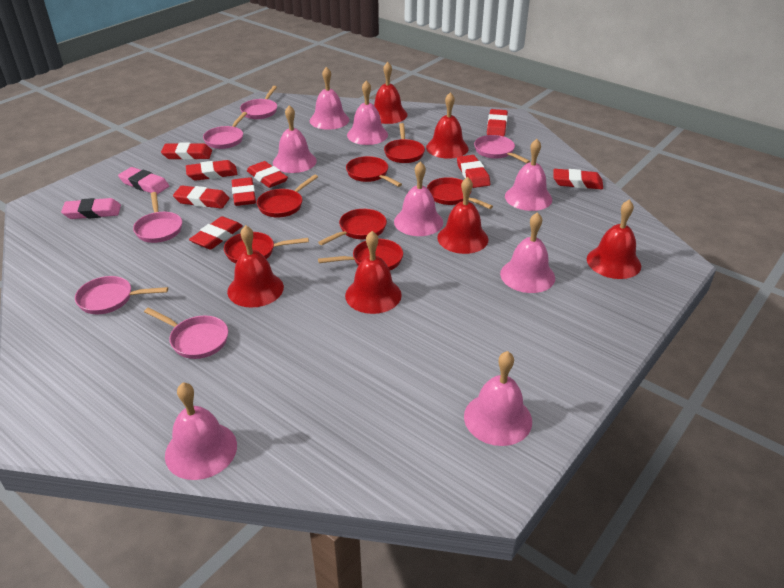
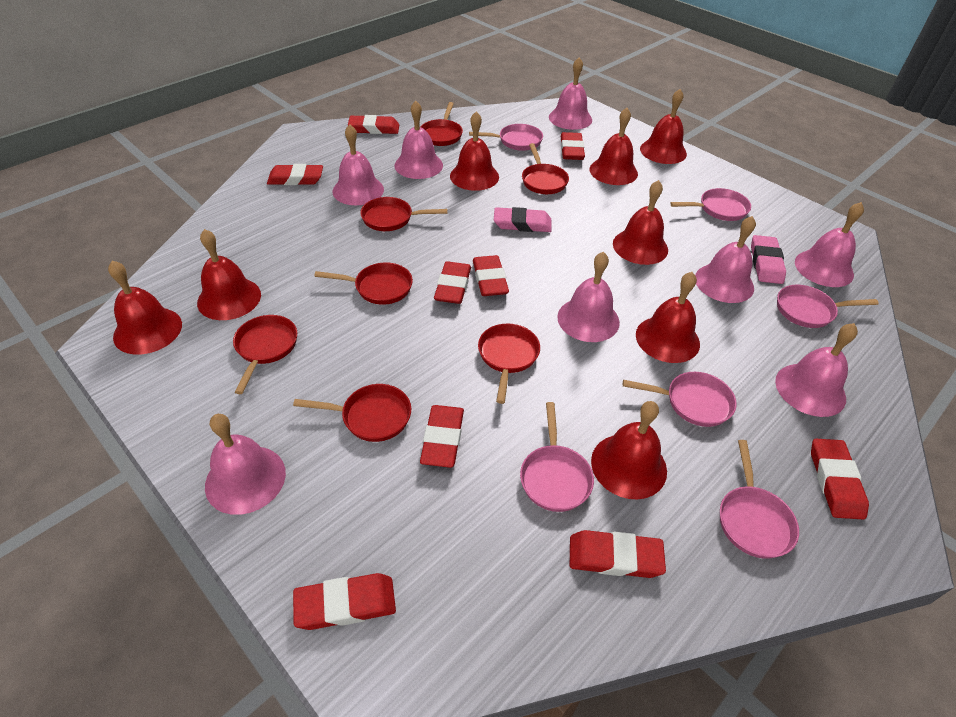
red bell: 6 -> 8

